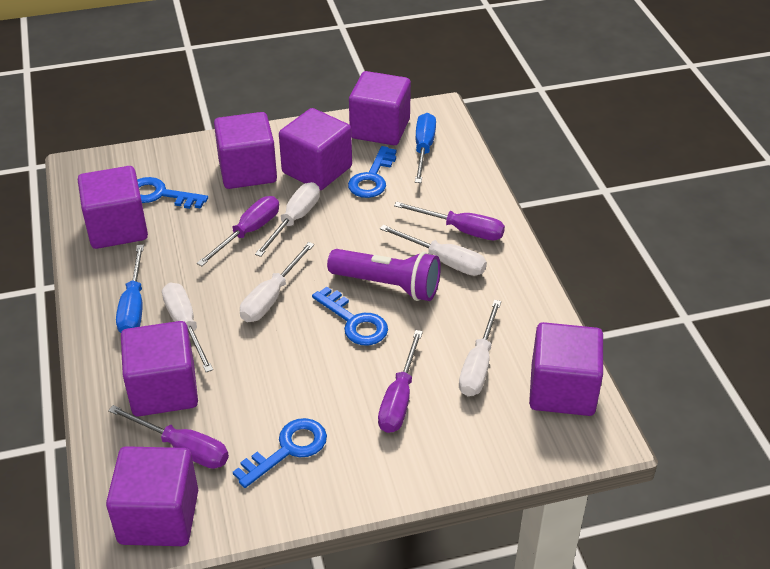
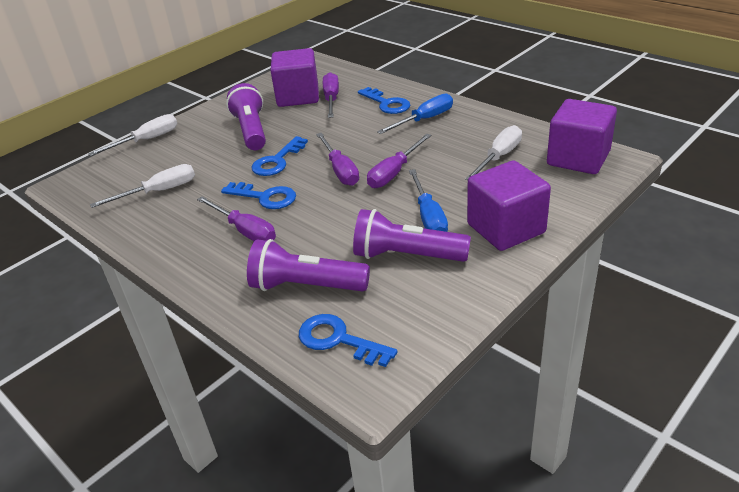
purple cube: 7 -> 3
purple flashlight: 1 -> 3
white screwdriver: 5 -> 3

